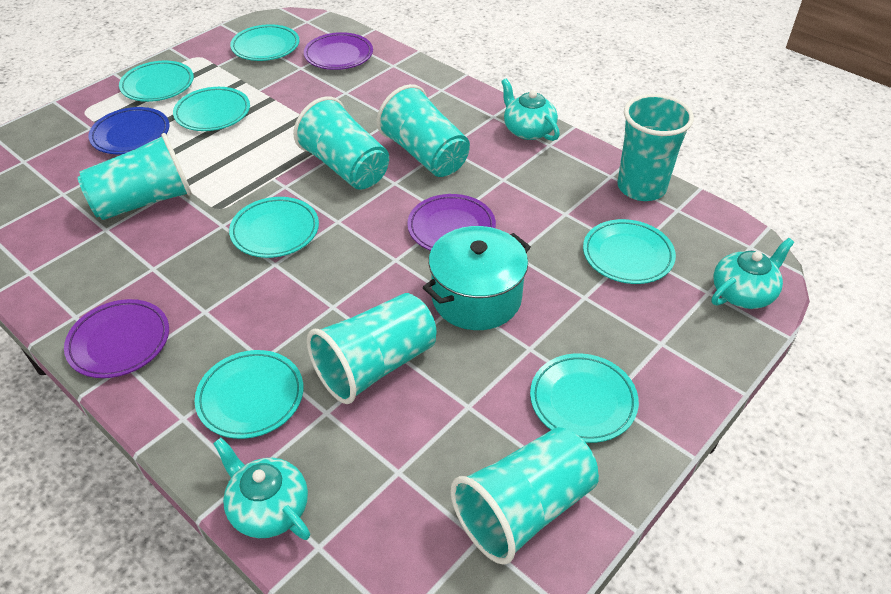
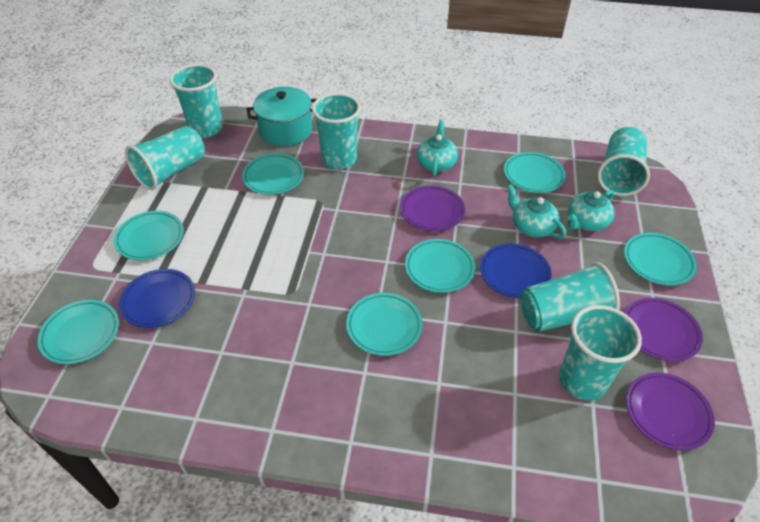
blue plate: 1 -> 2

